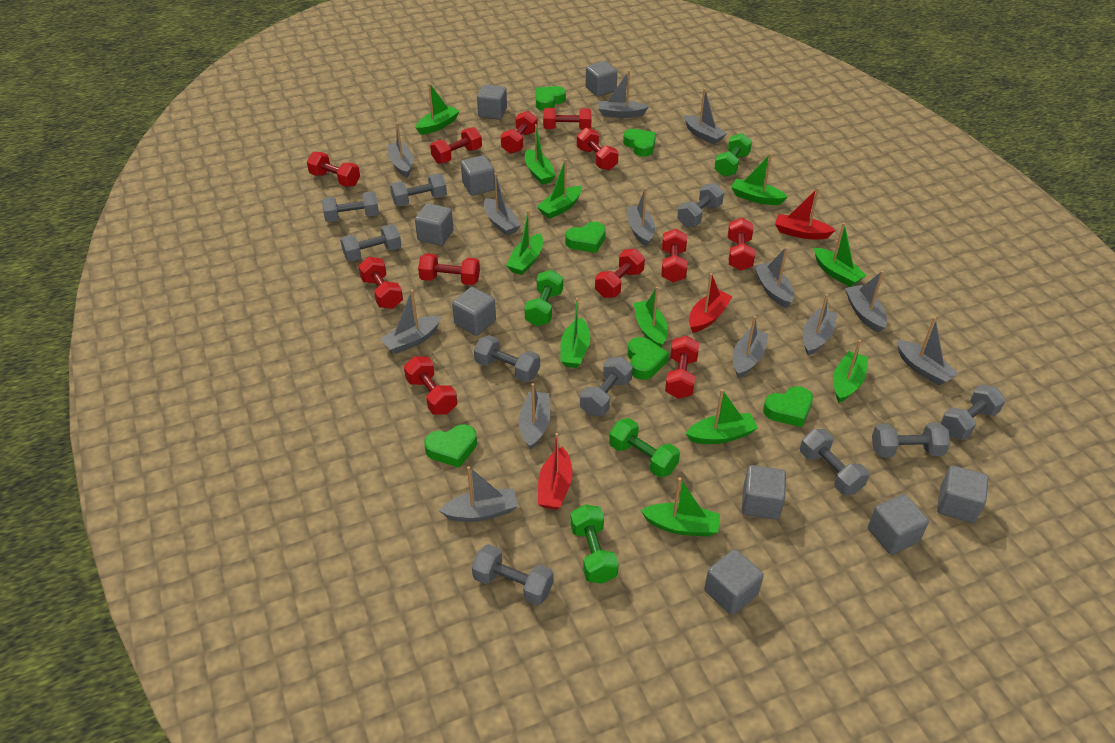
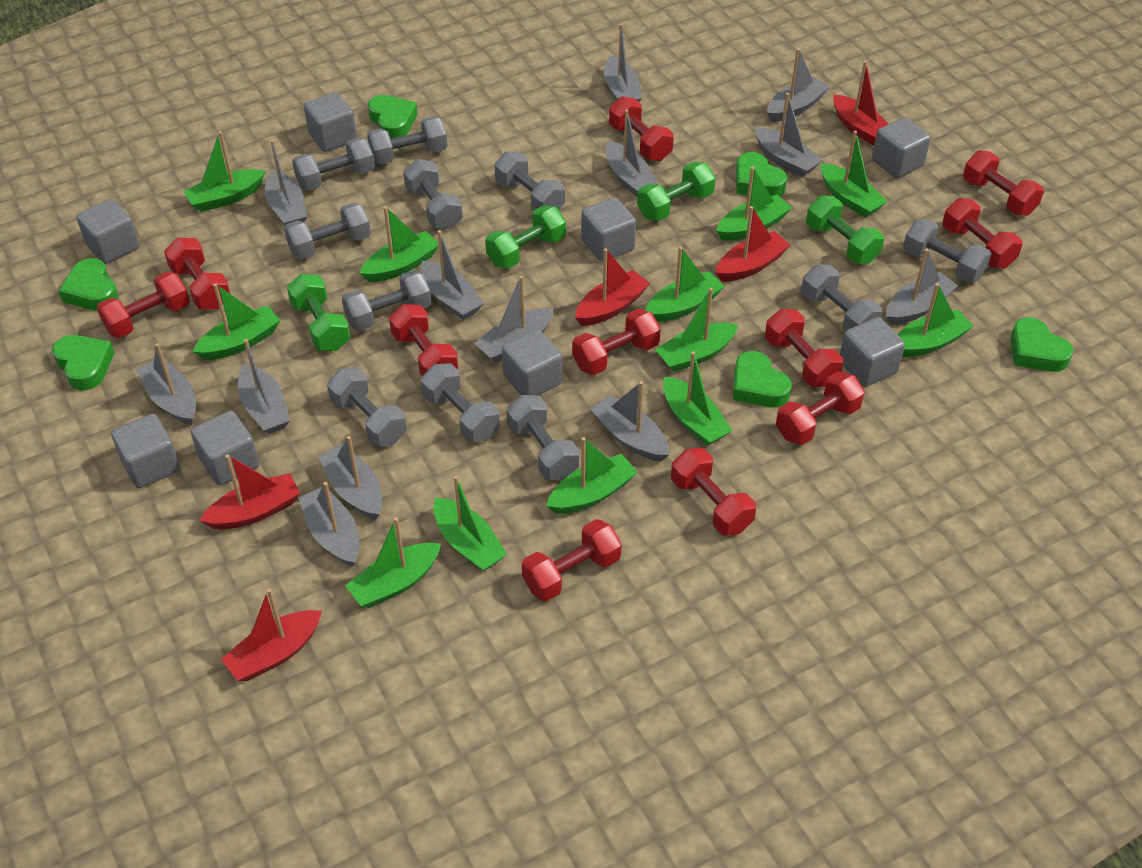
green boat: 11 -> 12
grey cube: 9 -> 8
grey dumbbell: 10 -> 11
red boat: 3 -> 5
red dumbbell: 12 -> 11

